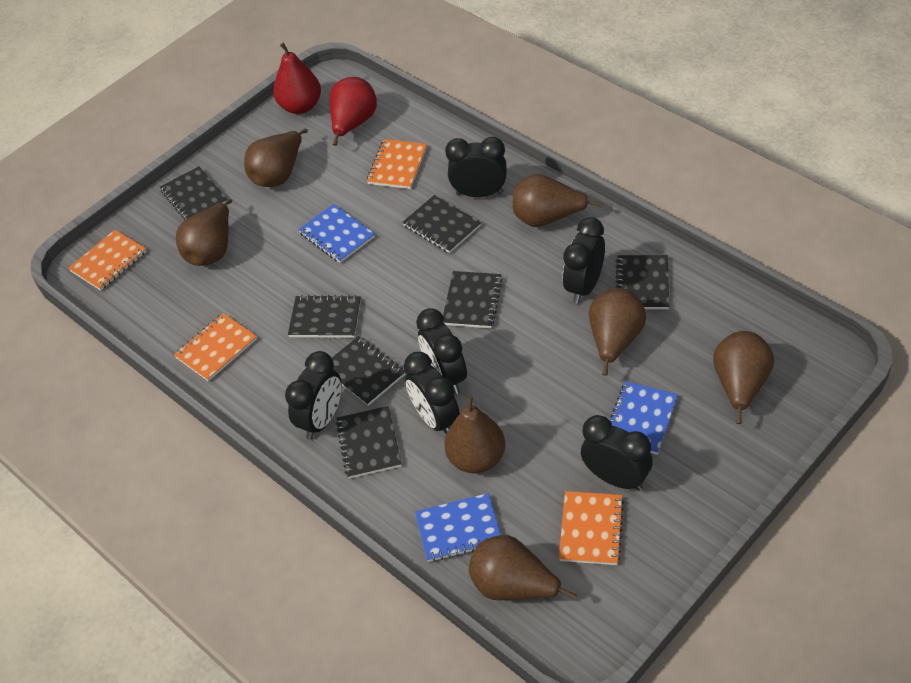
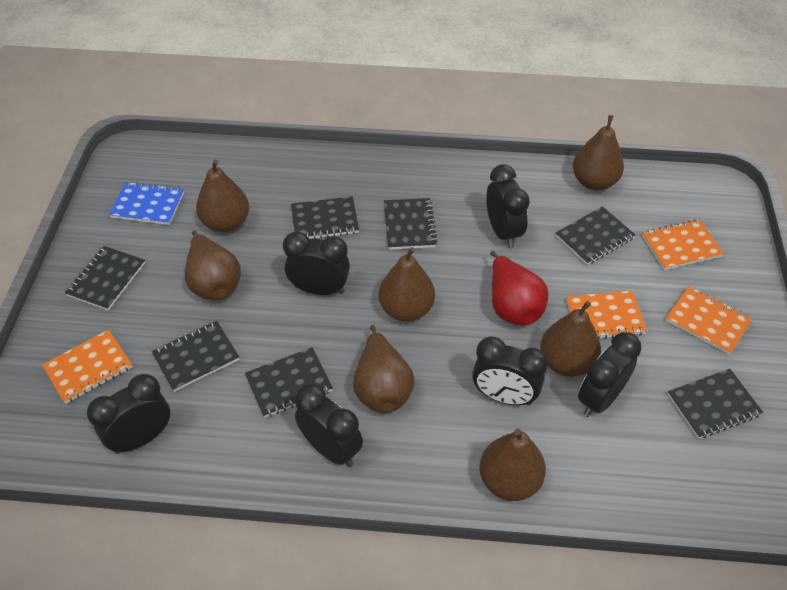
blue notebook: 3 -> 1
red pear: 2 -> 1

